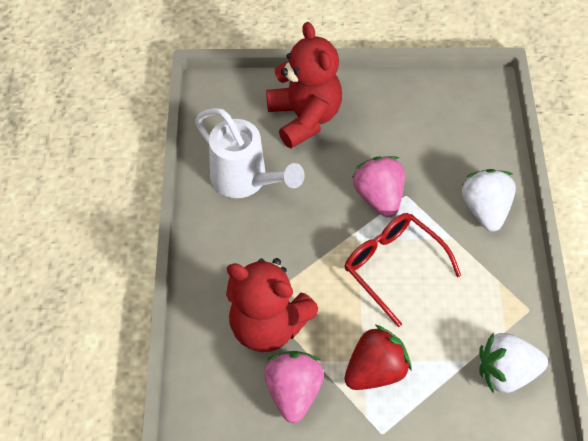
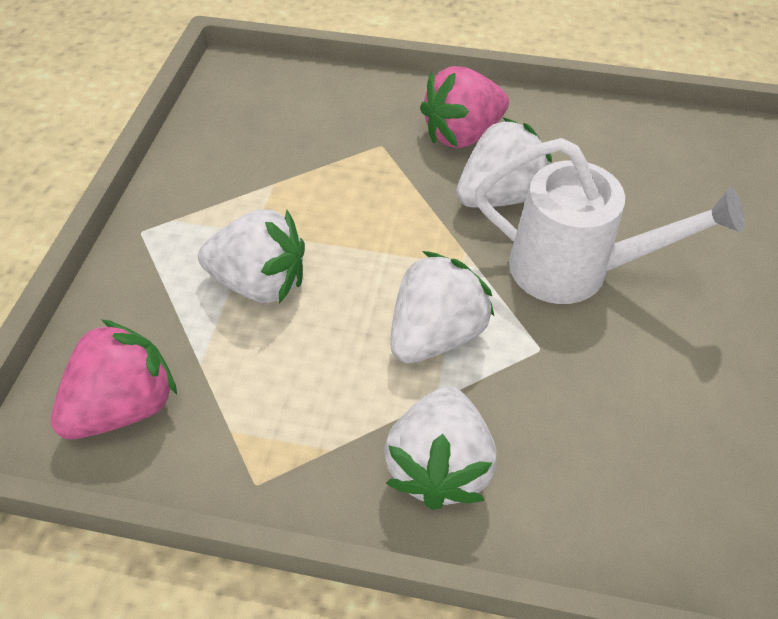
red glasses: 1 -> 0
red strawberry: 1 -> 0
red teddy bear: 2 -> 0
white strawberry: 2 -> 4

